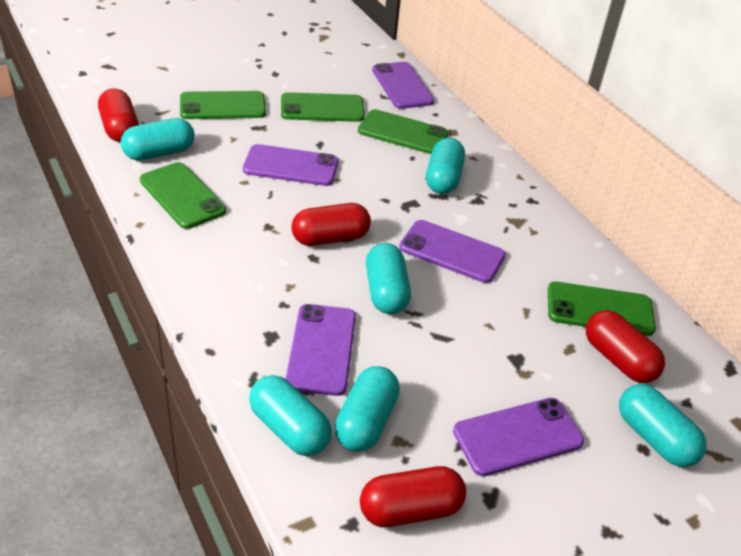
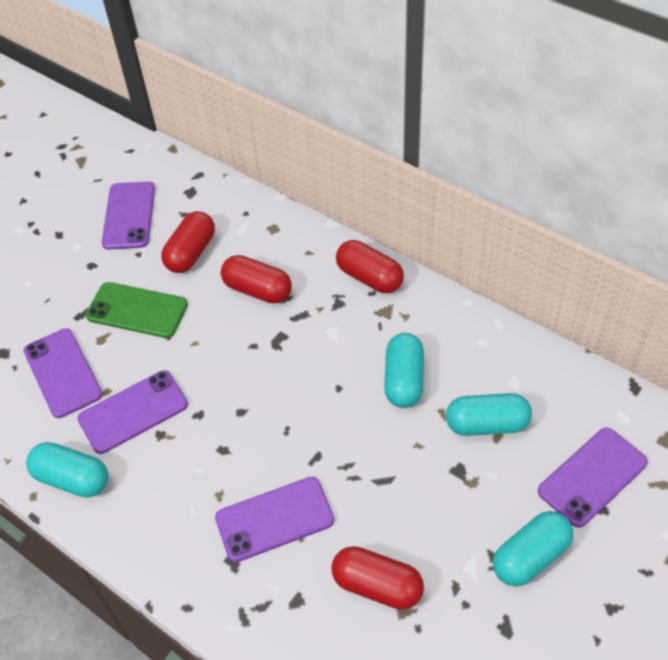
green phone: 5 -> 1
turquoise capsule: 6 -> 4

